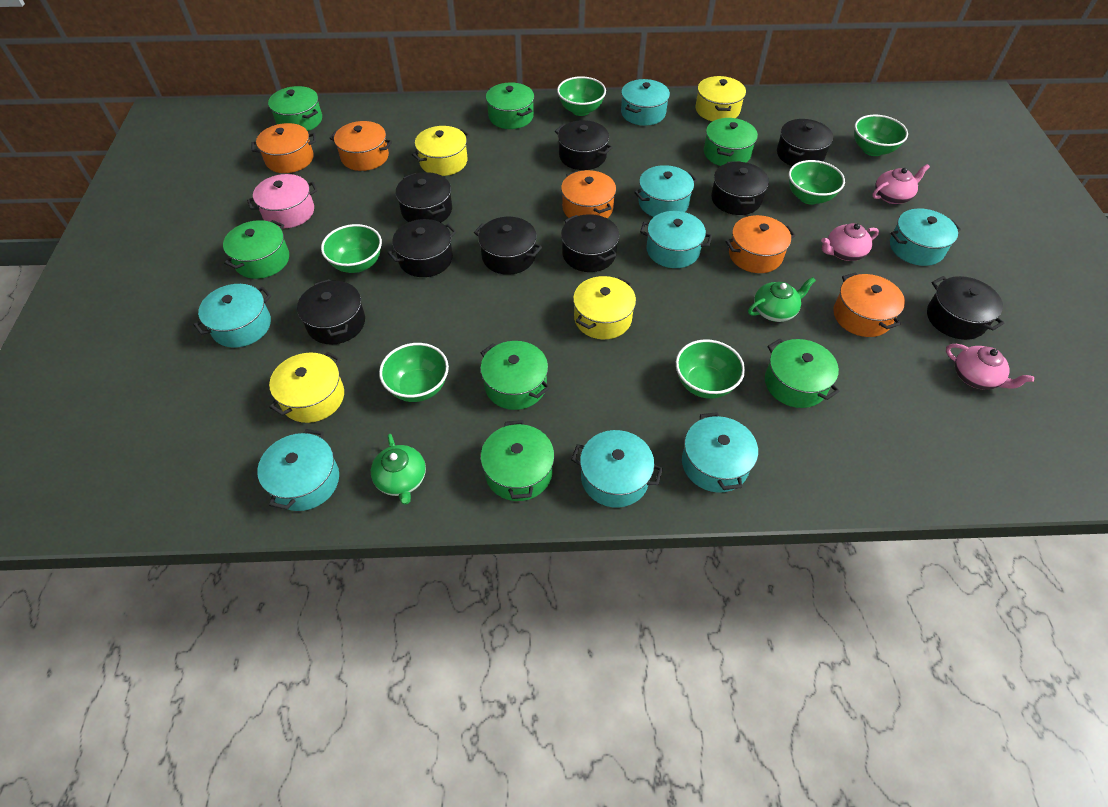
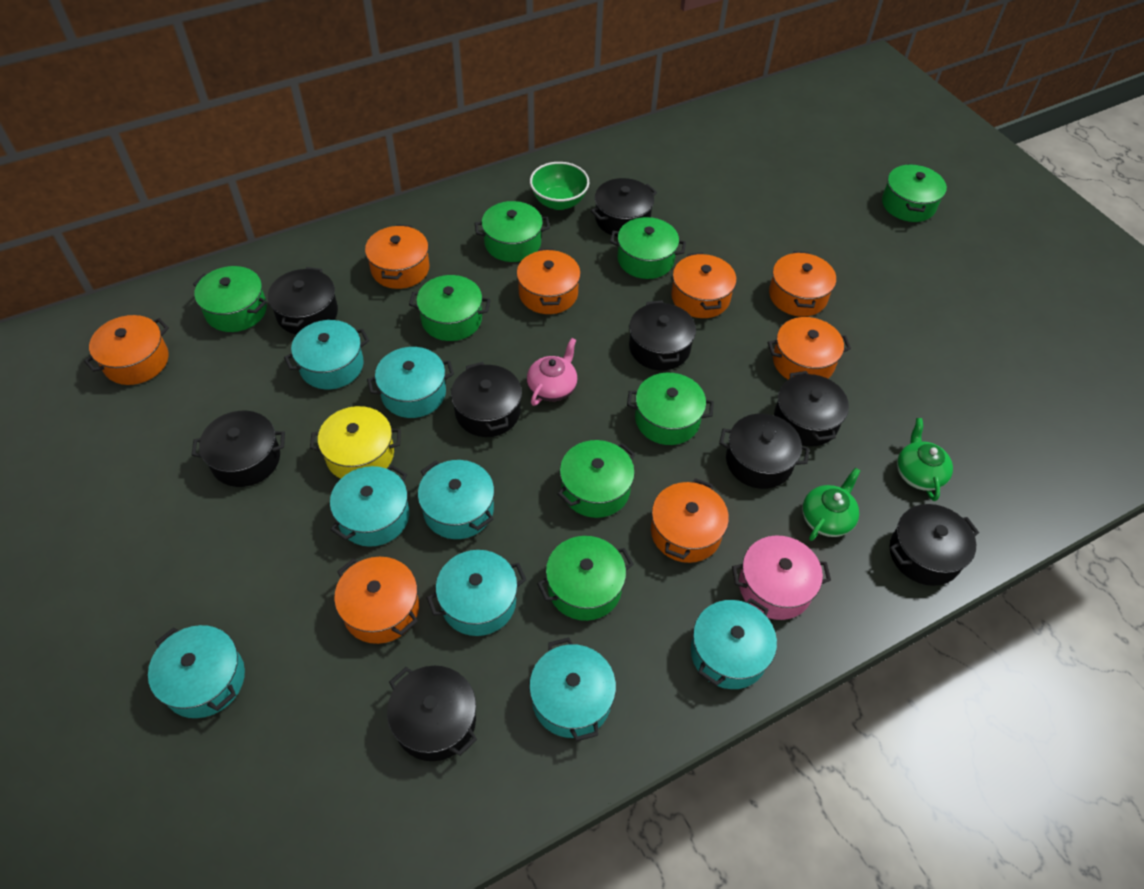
green bowl: 6 -> 1
green pot: 7 -> 8
orange pot: 5 -> 8
pink teapot: 3 -> 1
yellow pot: 4 -> 1

